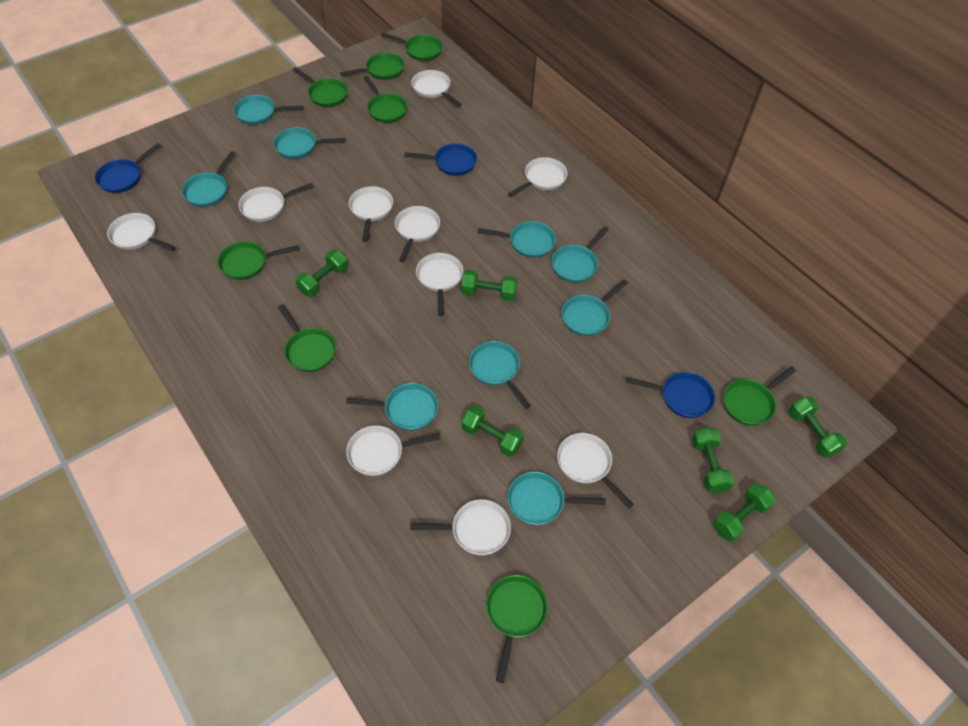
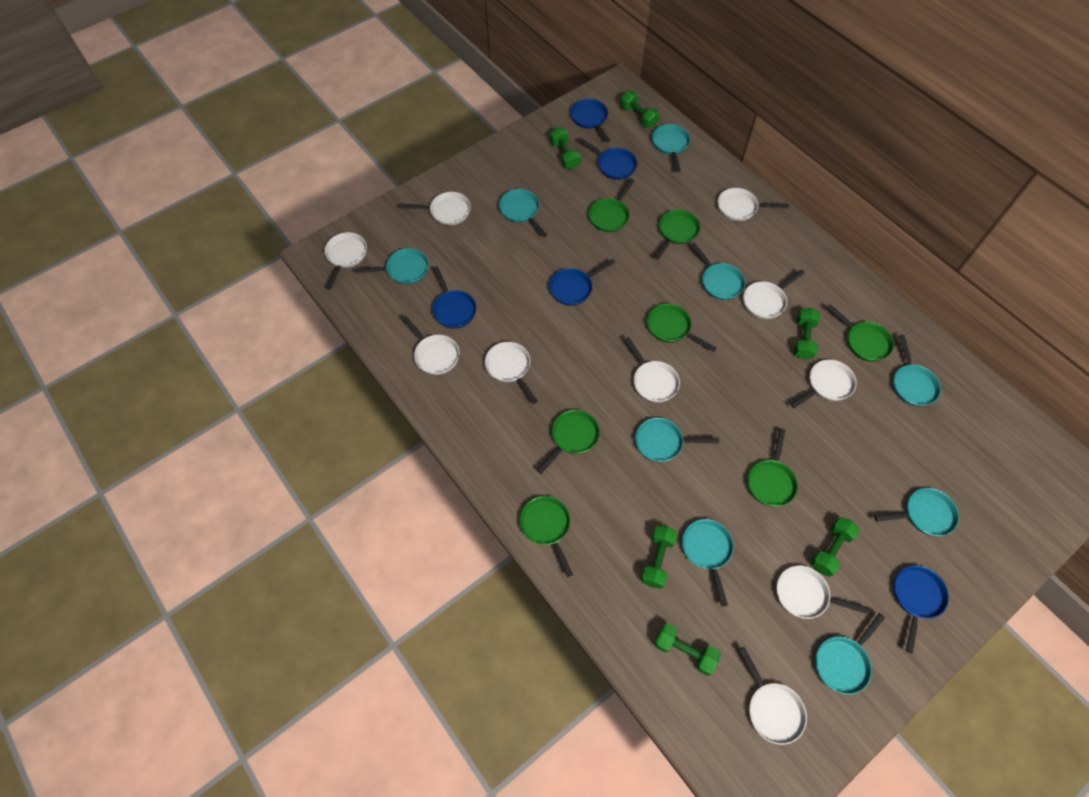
blue pan: 3 -> 5
green pan: 8 -> 7

